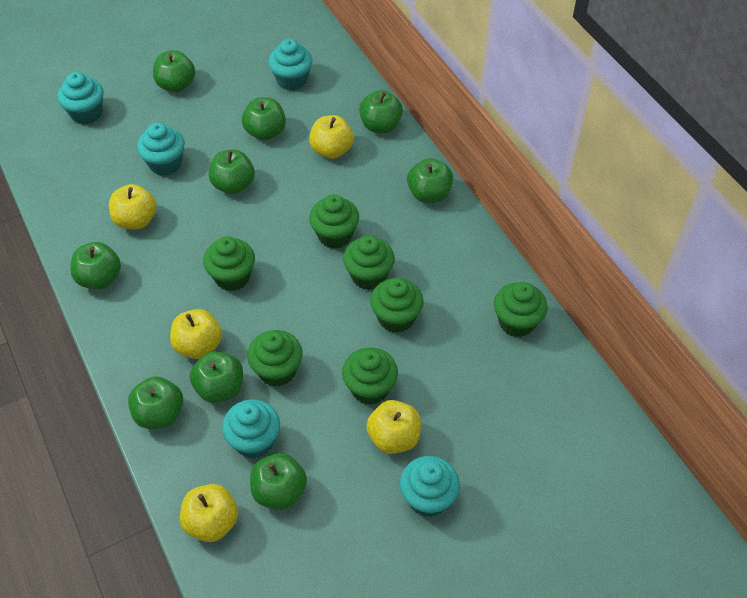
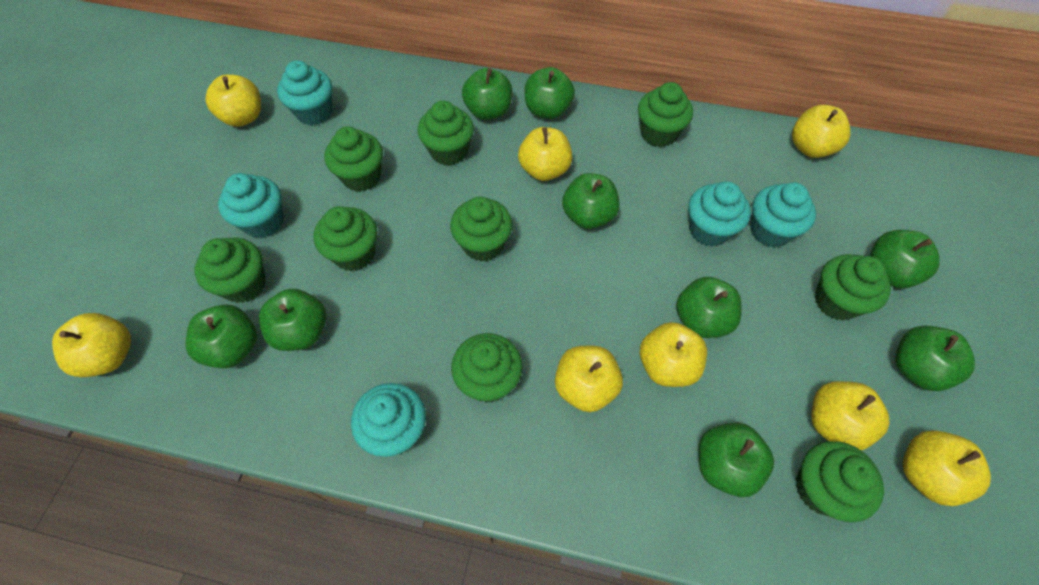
green cupcake: 7 -> 9
yellow apple: 5 -> 8

